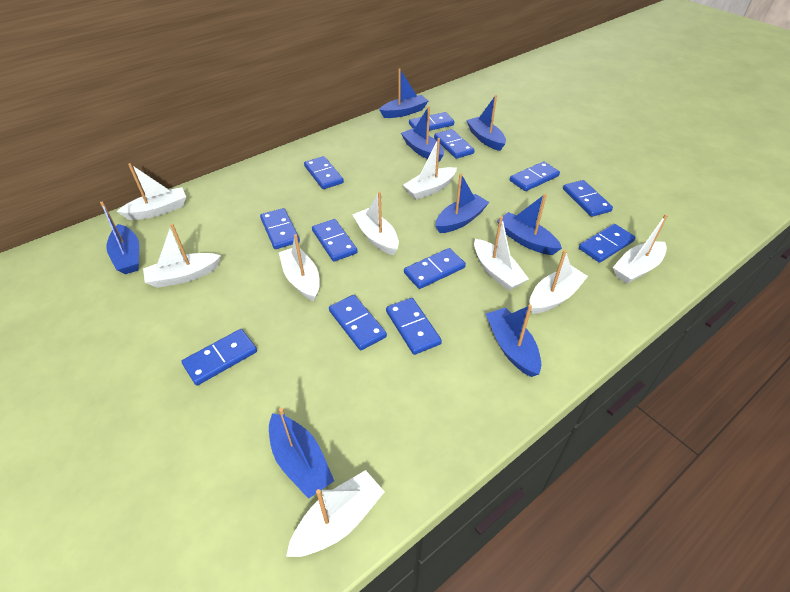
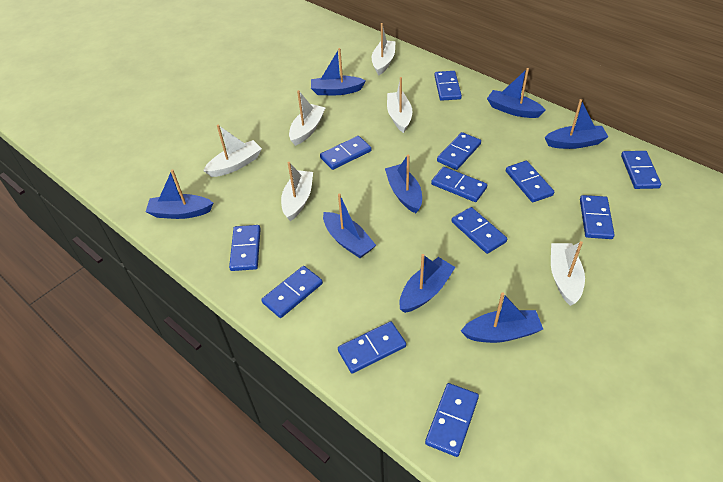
white boat: 9 -> 6

